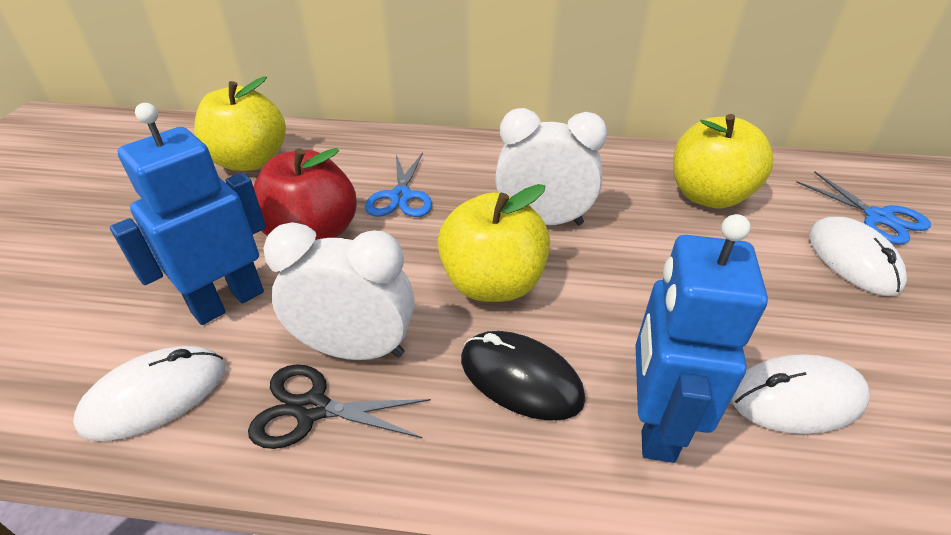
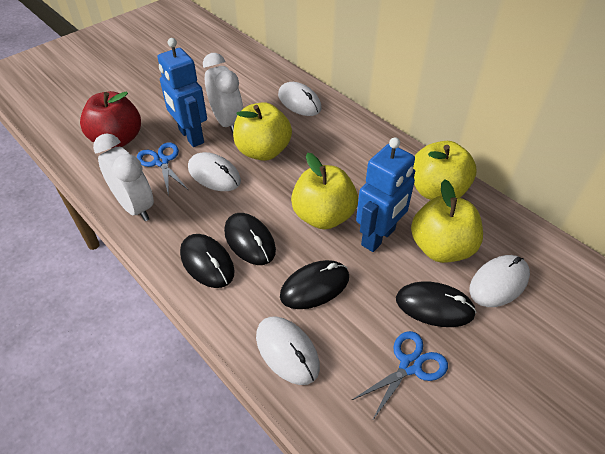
black mouse: 1 -> 4
black scissors: 1 -> 0
white mouse: 3 -> 4
yellow apple: 3 -> 4

